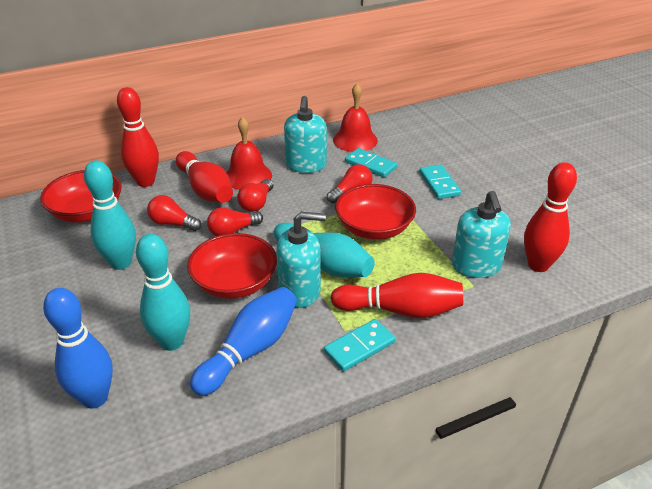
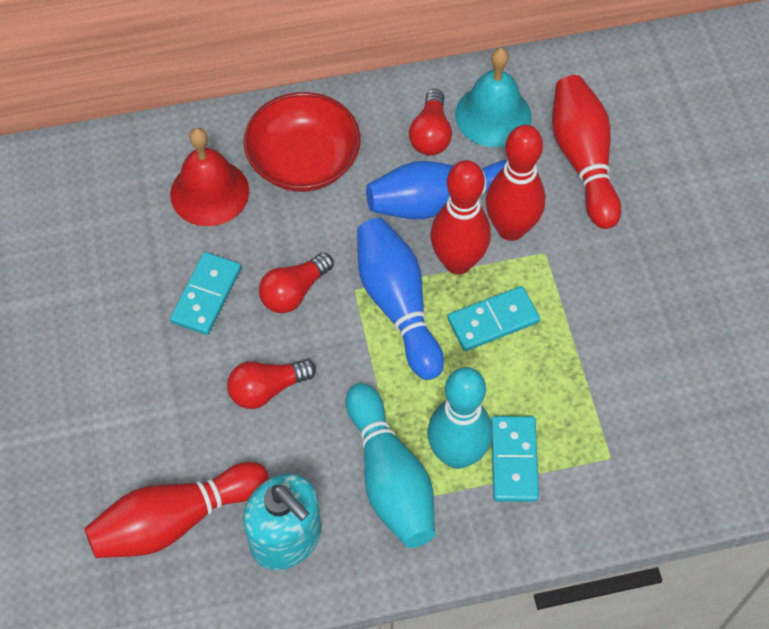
red bell: 2 -> 1
red bowl: 3 -> 1
red light bulb: 4 -> 3
turquoise bell: 0 -> 1
turquoise bowling pin: 3 -> 2
turquoise soap dispenser: 3 -> 1

